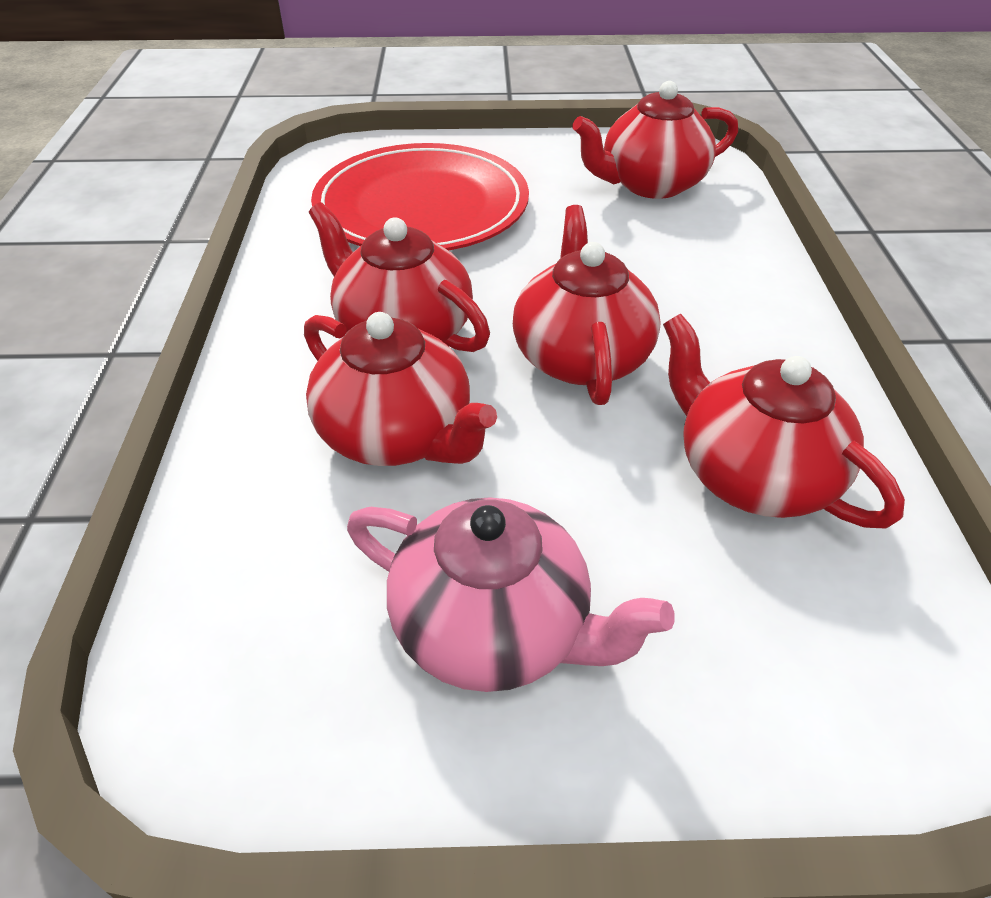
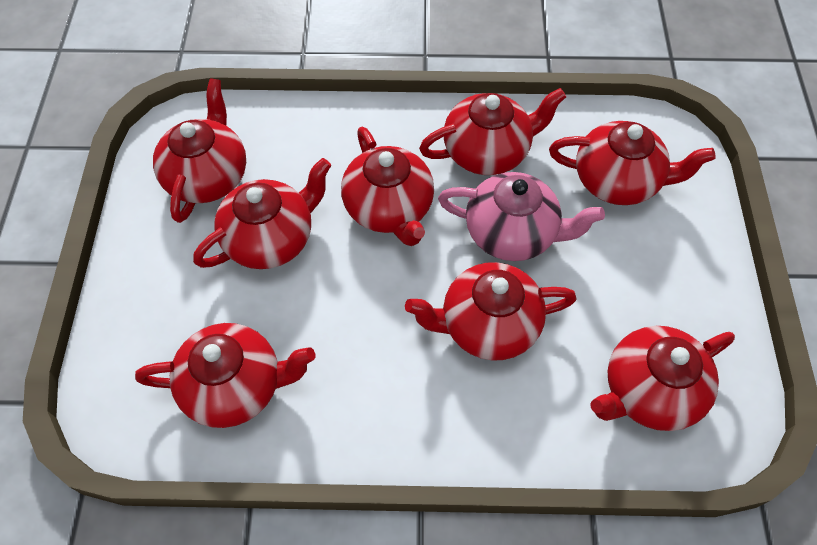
red plate: 1 -> 0
red teapot: 5 -> 8

